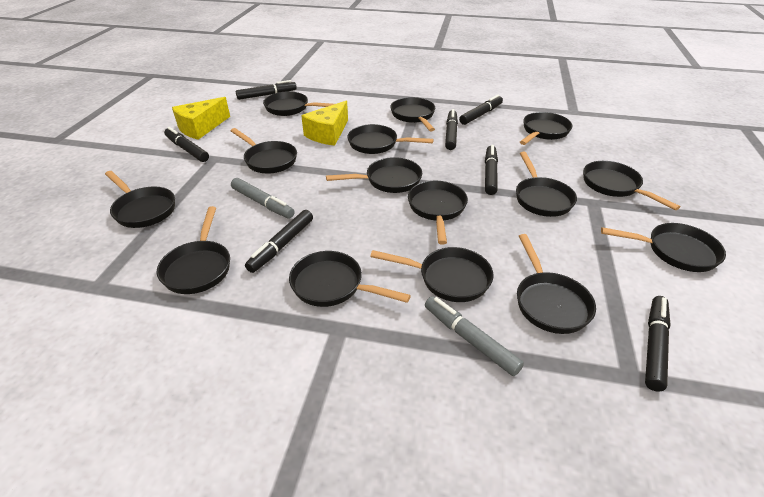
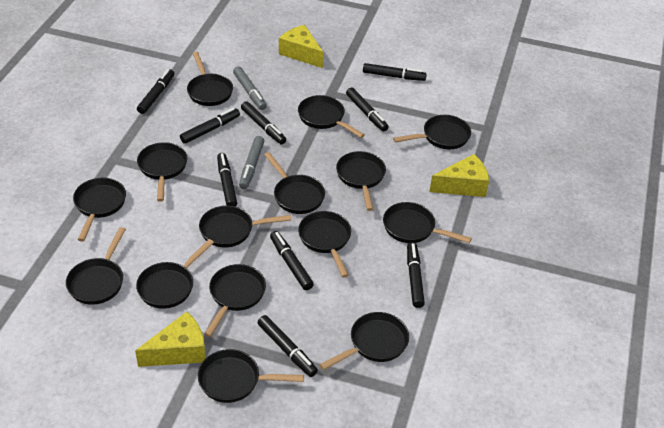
black marker: 7 -> 9
yellow cheese: 2 -> 3

